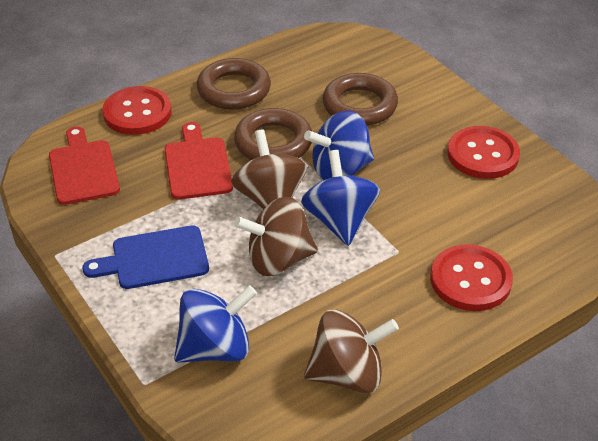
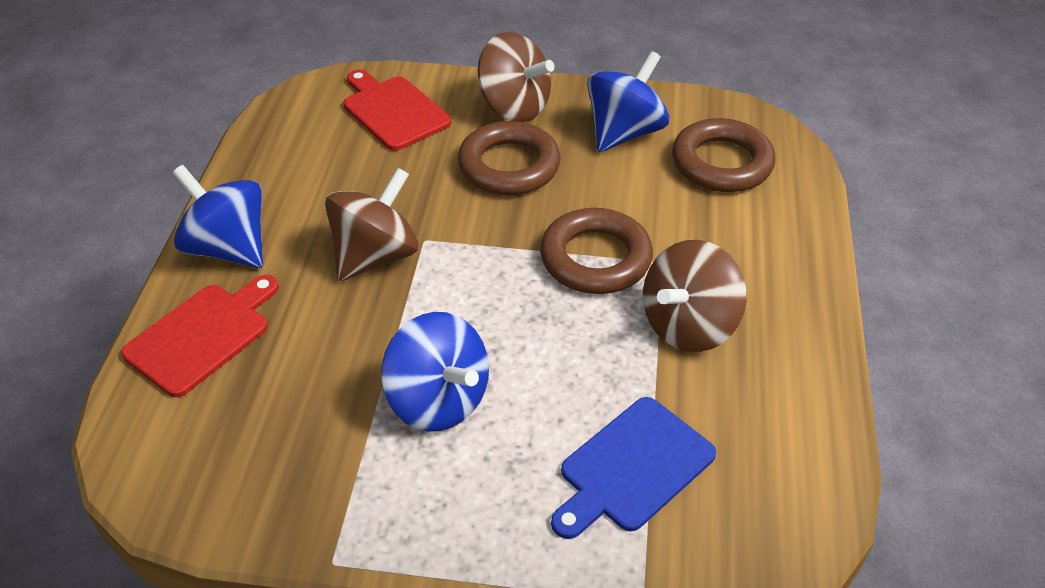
red button: 3 -> 0

